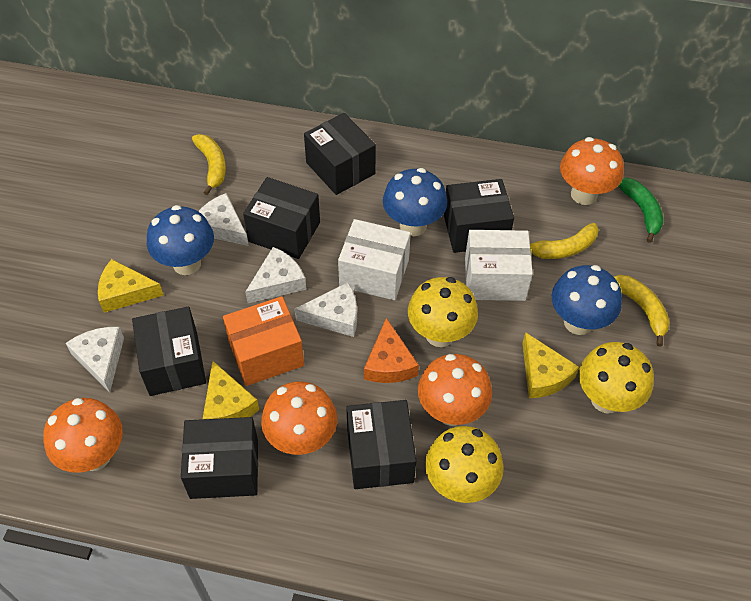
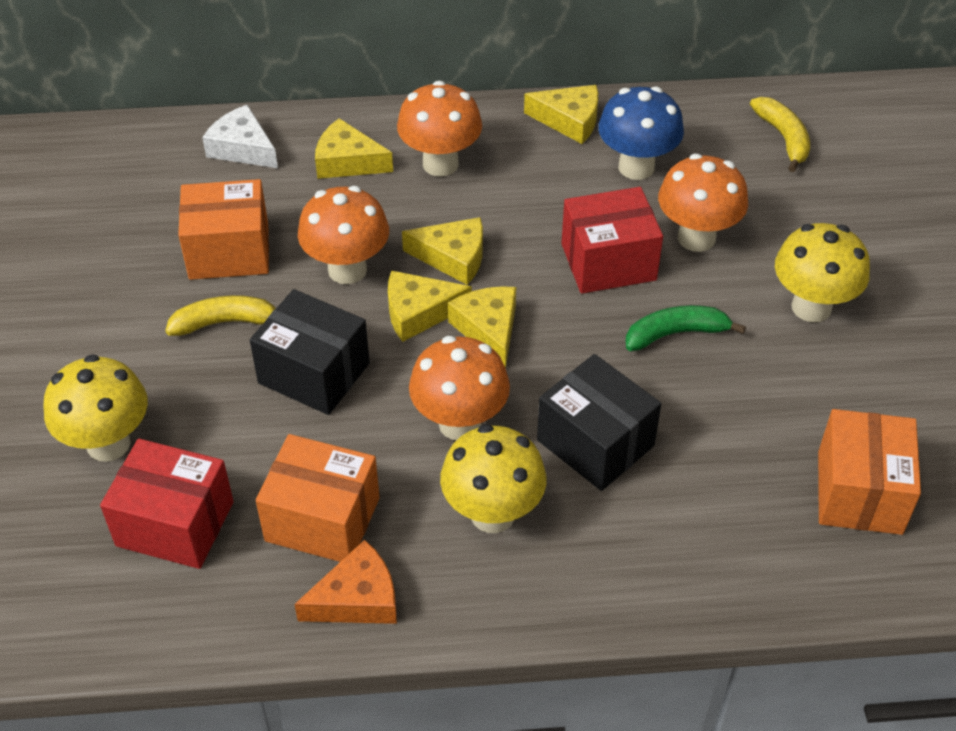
black box: 6 -> 2
blue mushroom: 3 -> 1
orange box: 1 -> 3
red box: 0 -> 2
white box: 2 -> 0
white cheese: 4 -> 1
yellow banana: 3 -> 2
yellow cheese: 3 -> 5

